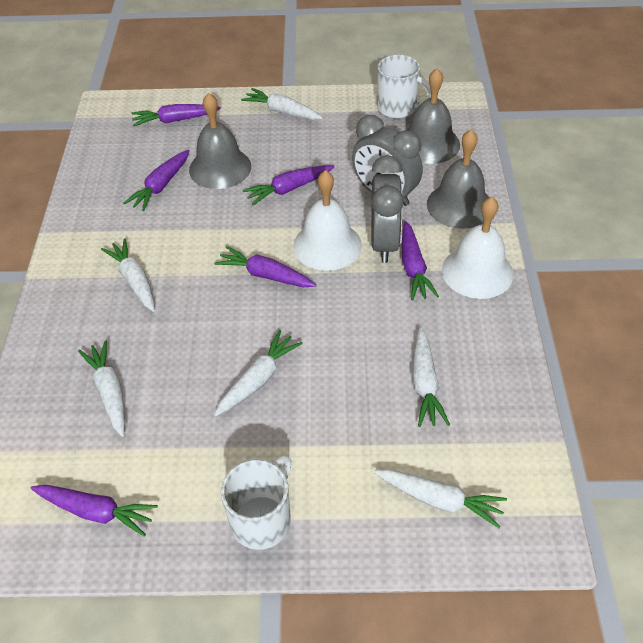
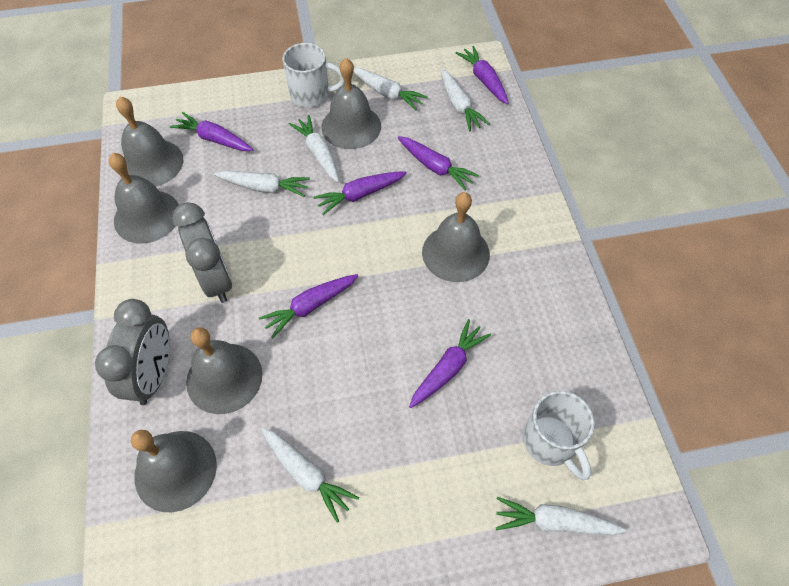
grey bell: 3 -> 6
white bell: 2 -> 0

